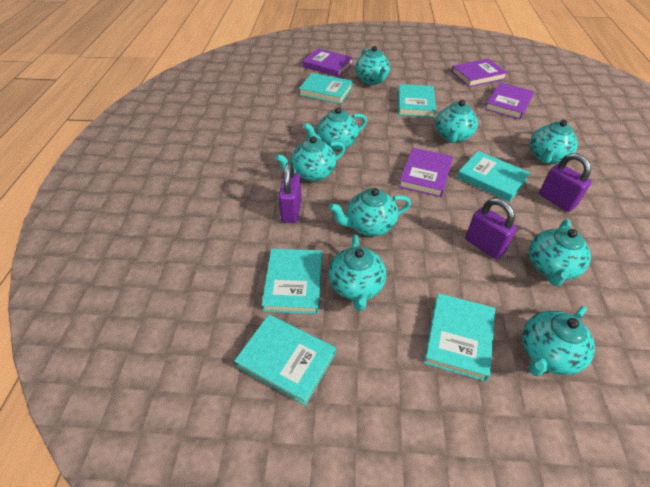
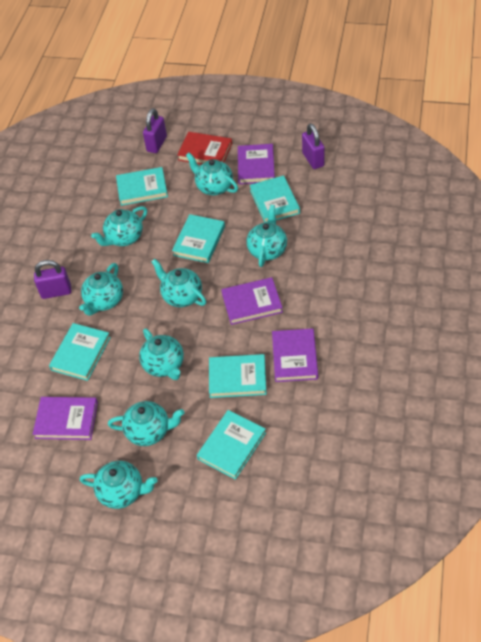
red book: 0 -> 1
turquoise teapot: 9 -> 8

